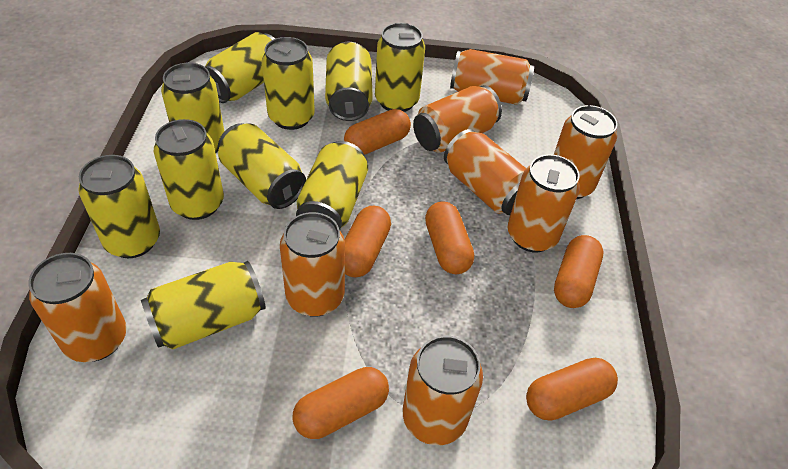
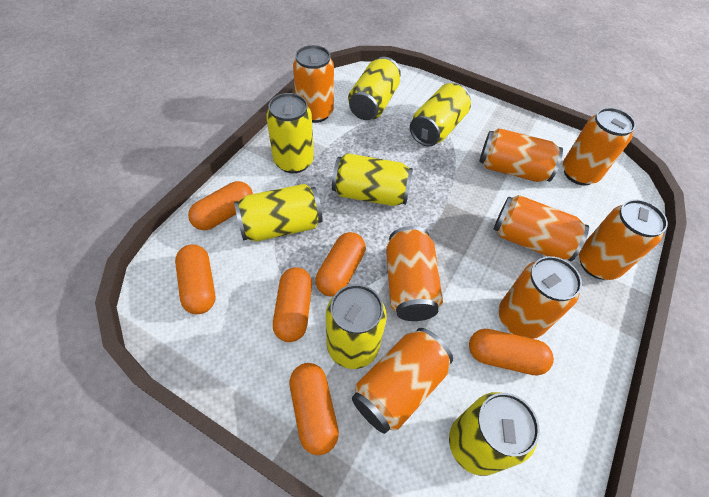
yellow can: 10 -> 7

